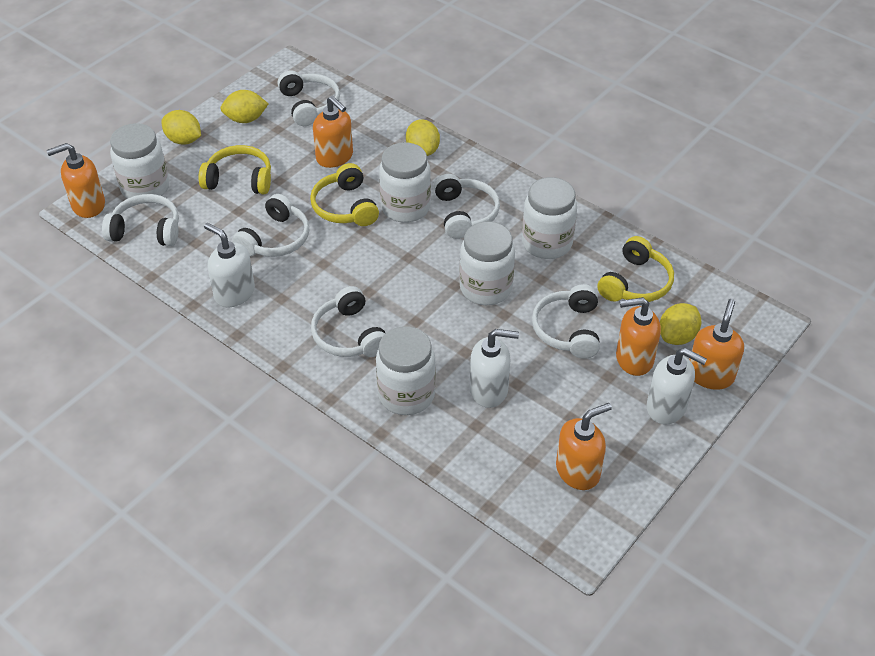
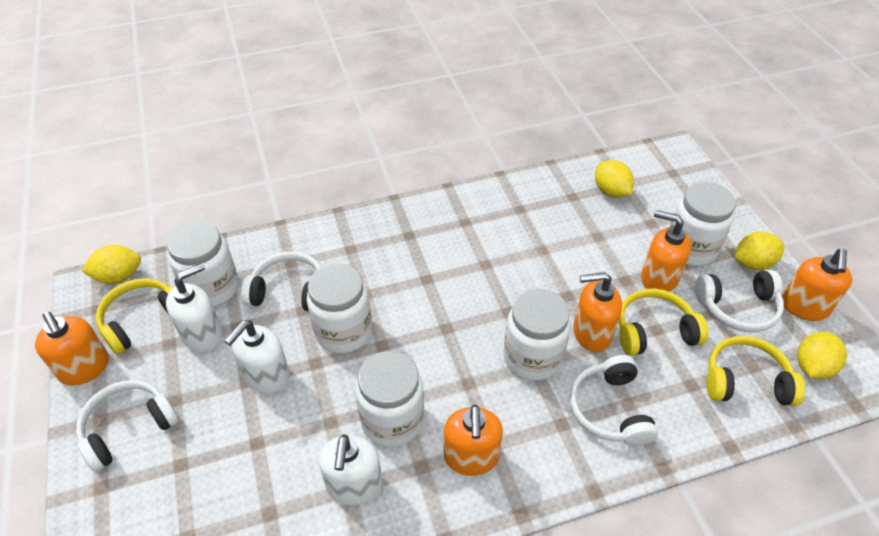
white headphones: 6 -> 4

